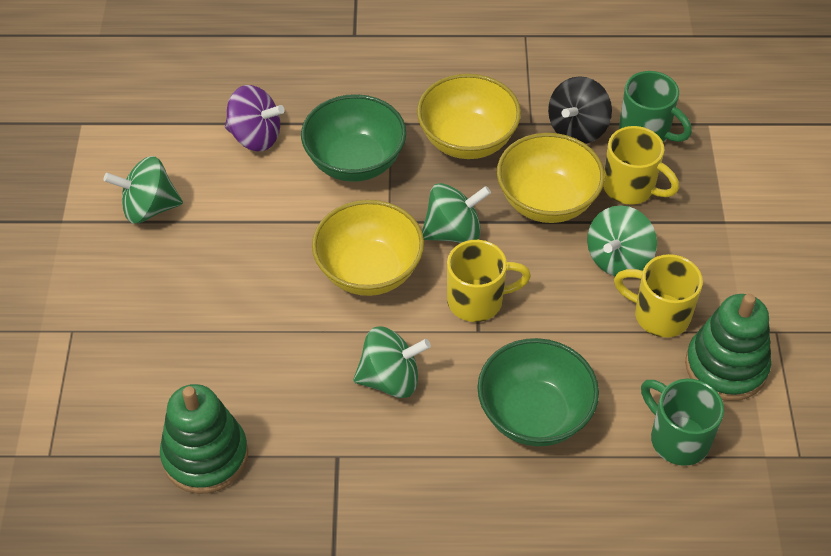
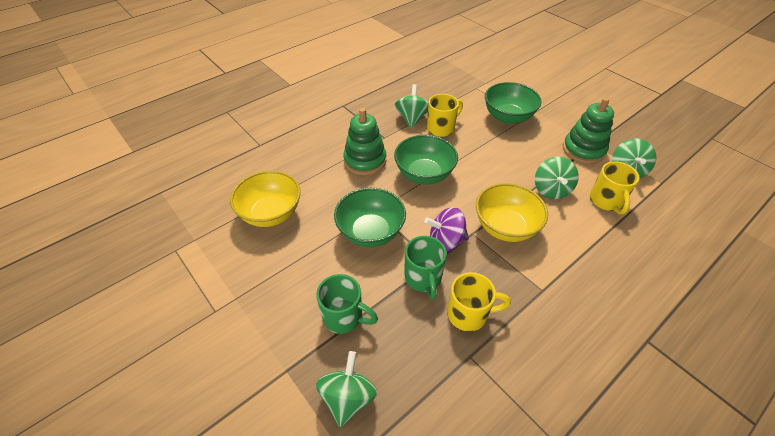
black spinning top: 1 -> 0
green bowl: 2 -> 3
yellow bowl: 3 -> 2

